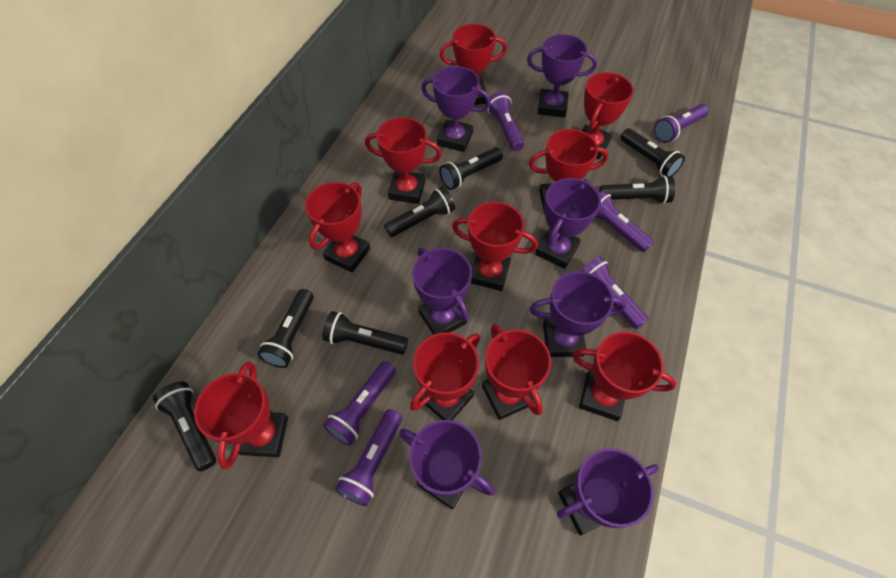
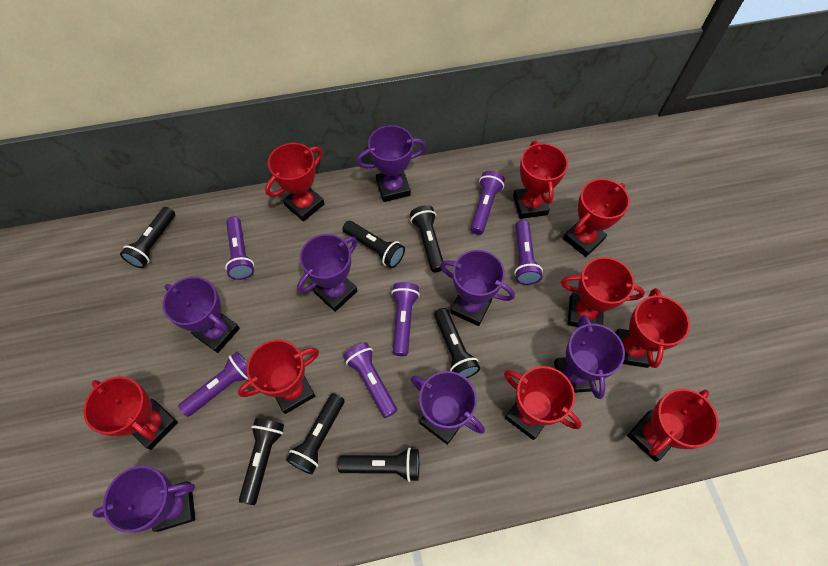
red trophy: 10 -> 9

